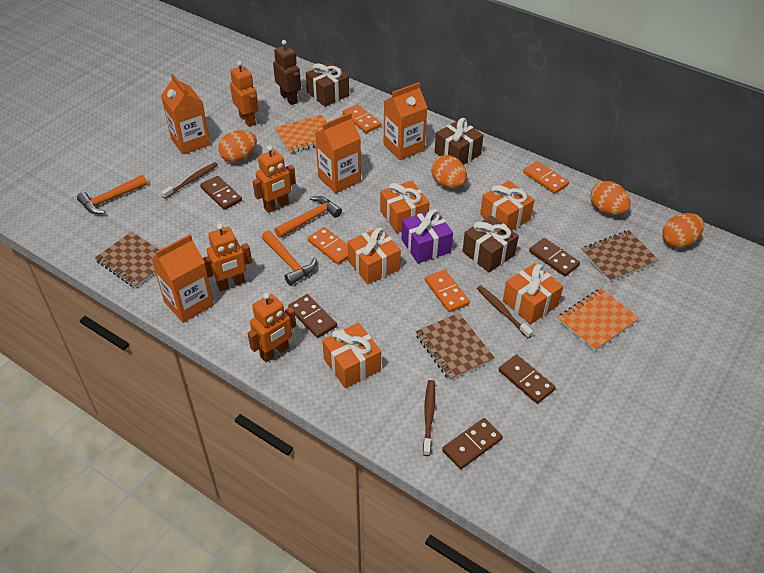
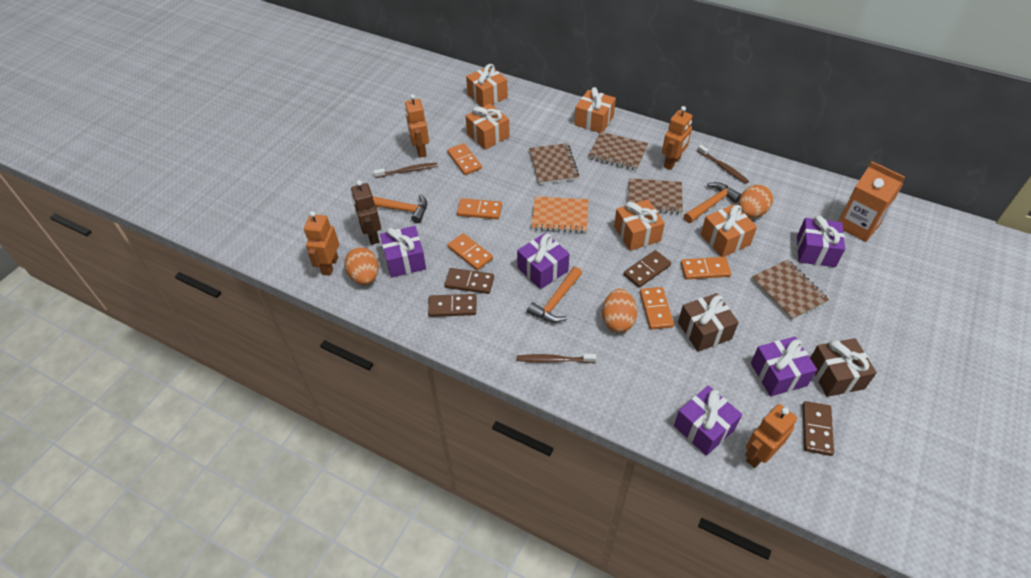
brown domino: 5 -> 4
brown gift: 3 -> 2
brown notebook: 3 -> 4
orange carton: 4 -> 1
orange domino: 4 -> 5
orange egg: 4 -> 3
orange notebook: 2 -> 1
purple gift: 1 -> 5

